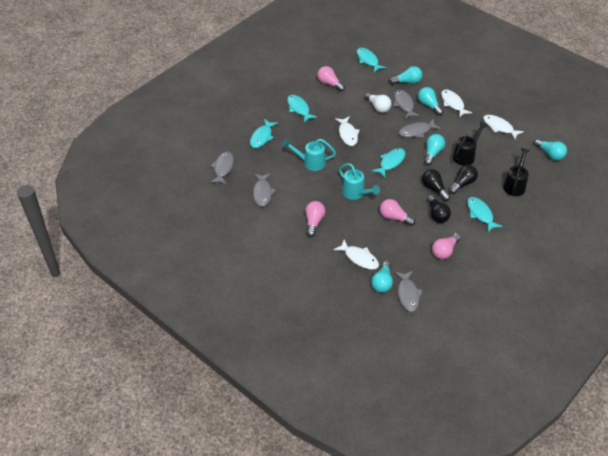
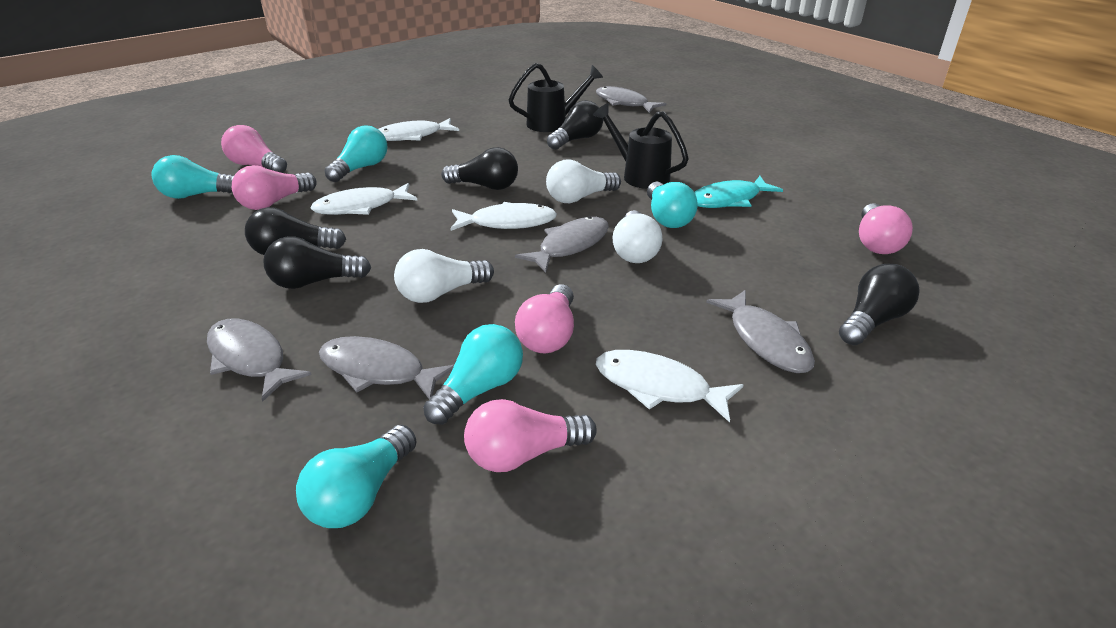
black light bulb: 3 -> 5
pink light bulb: 4 -> 5
turquoise fish: 5 -> 1
turquoise watering can: 2 -> 0
white light bulb: 1 -> 3

